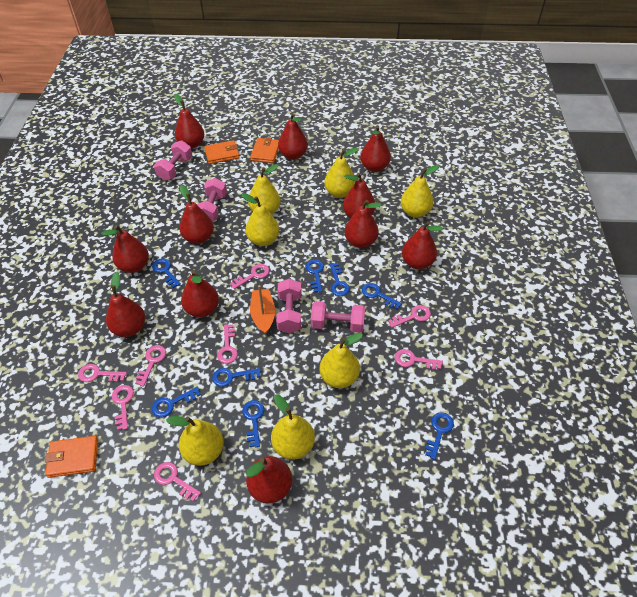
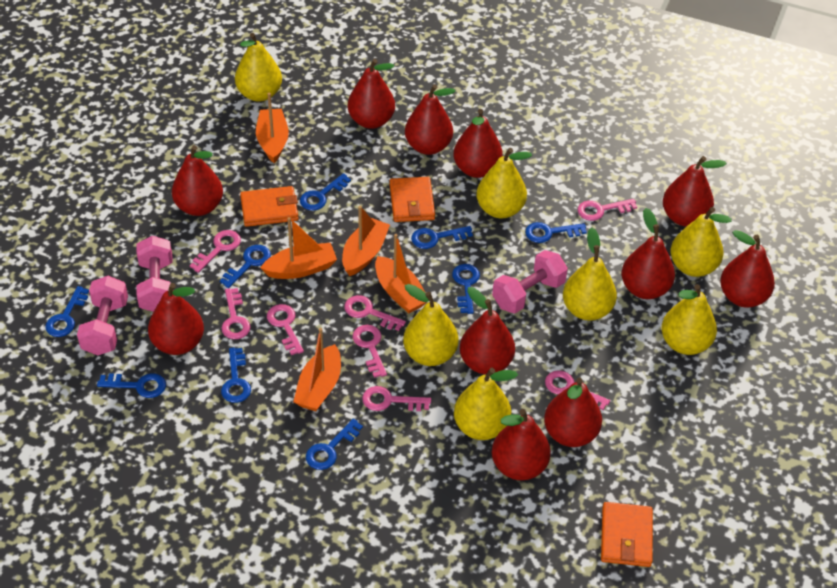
blue key: 8 -> 9
orange boat: 1 -> 5
pink dumbbell: 4 -> 3

